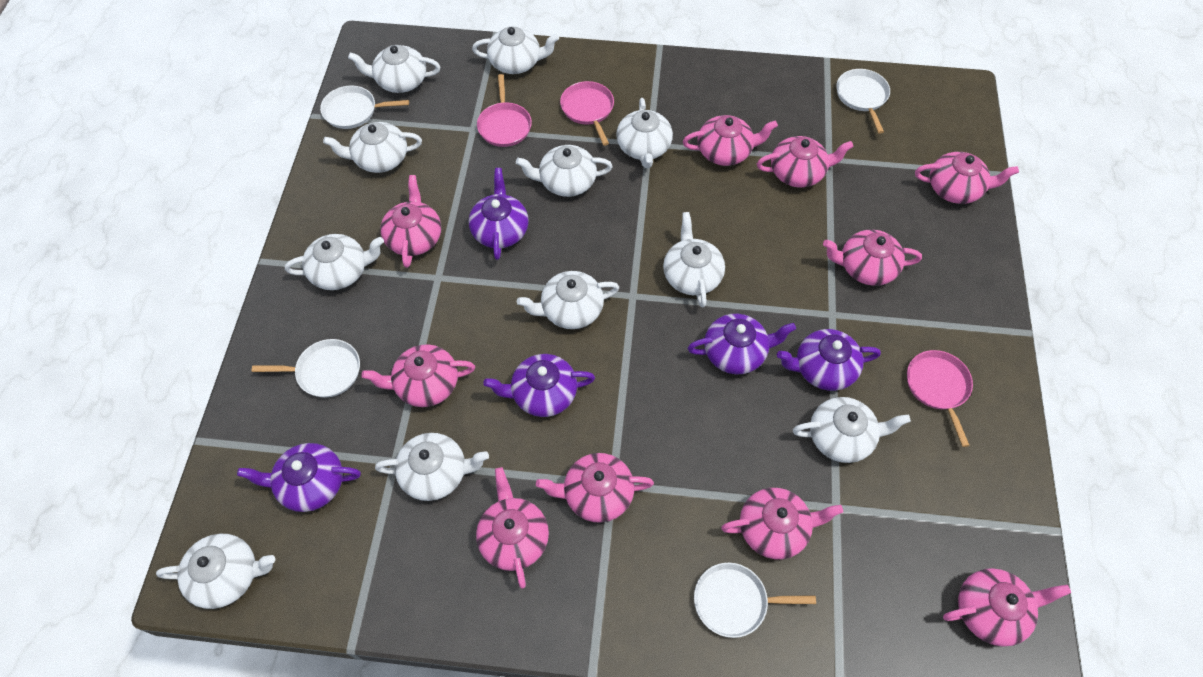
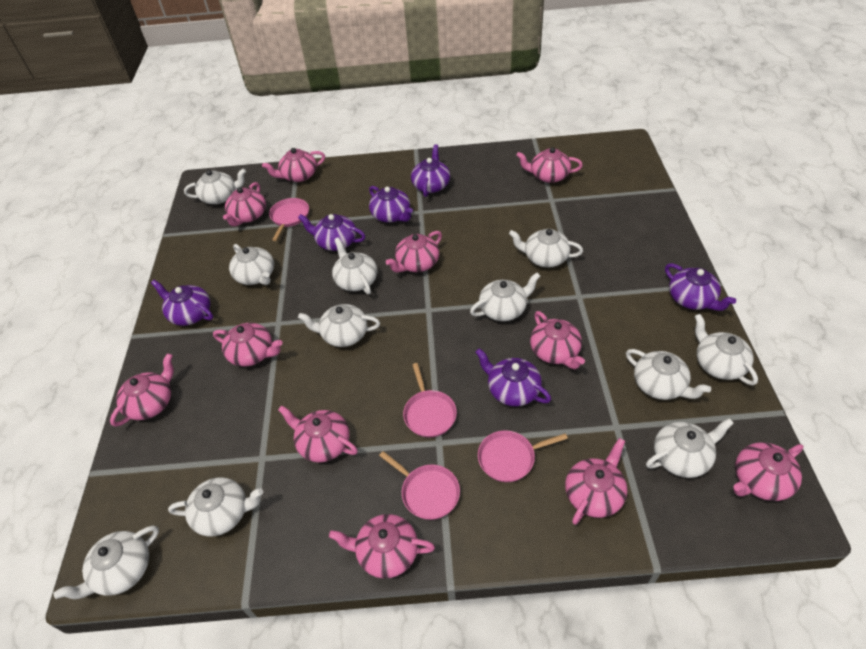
pink pan: 3 -> 4
pink teapot: 10 -> 11
purple teapot: 5 -> 6
white pan: 4 -> 0

